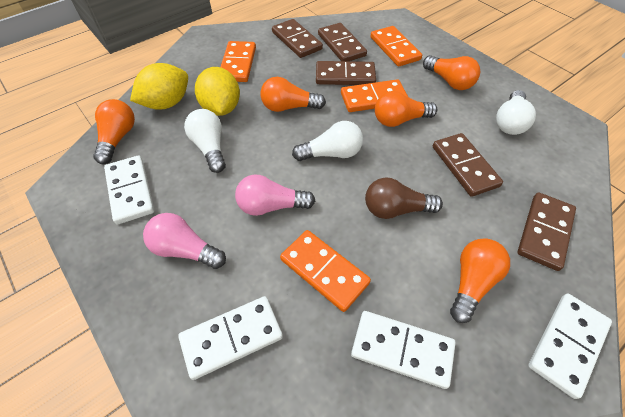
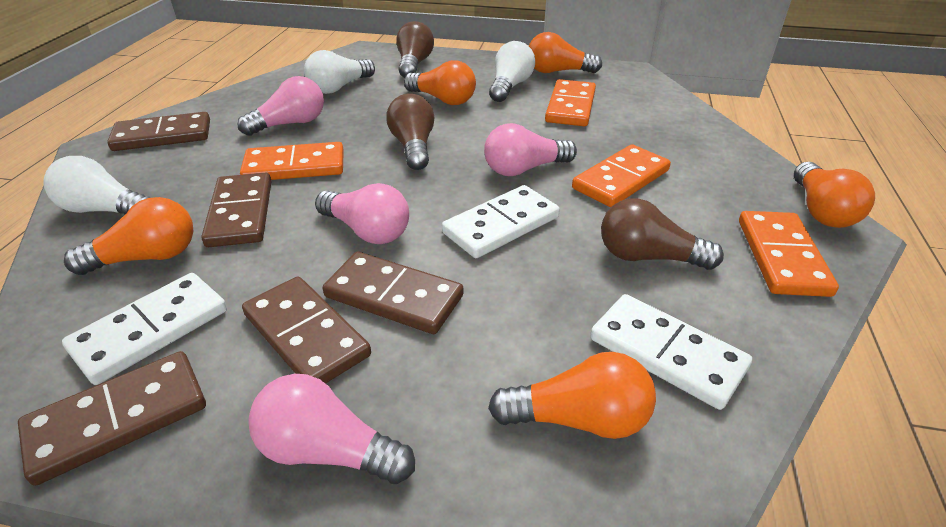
brown light bulb: 1 -> 3
pink light bulb: 2 -> 4
white domino: 4 -> 3
yellow lemon: 2 -> 0

